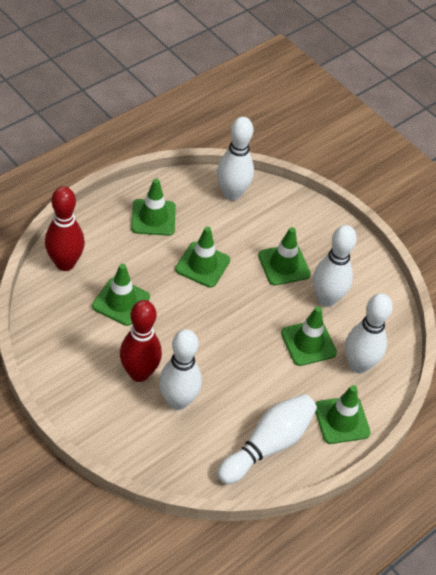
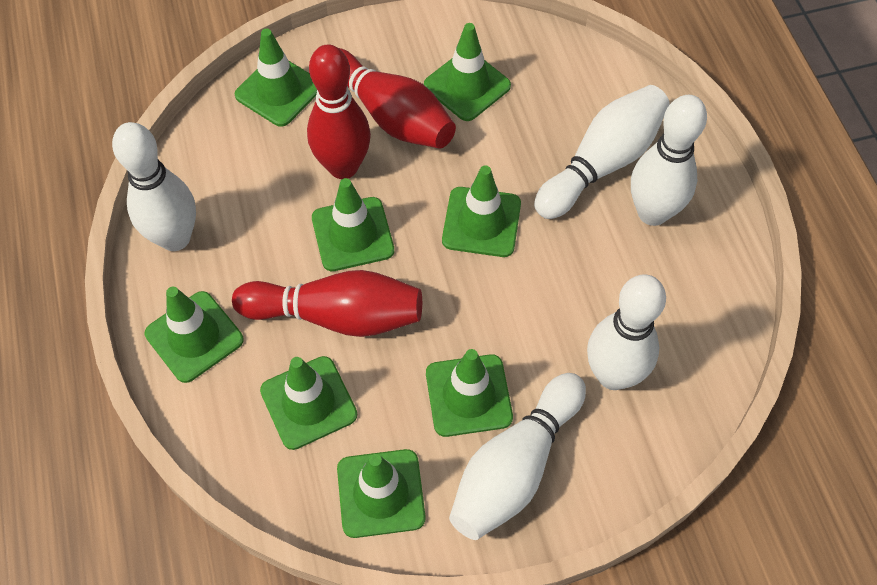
green traffic cone: 6 -> 8
red bowling pin: 2 -> 3

